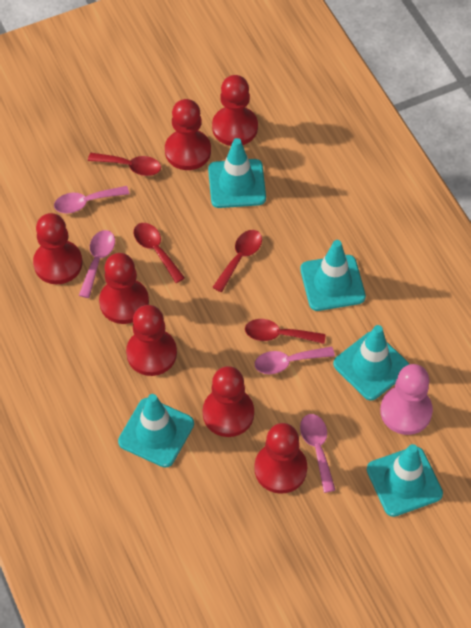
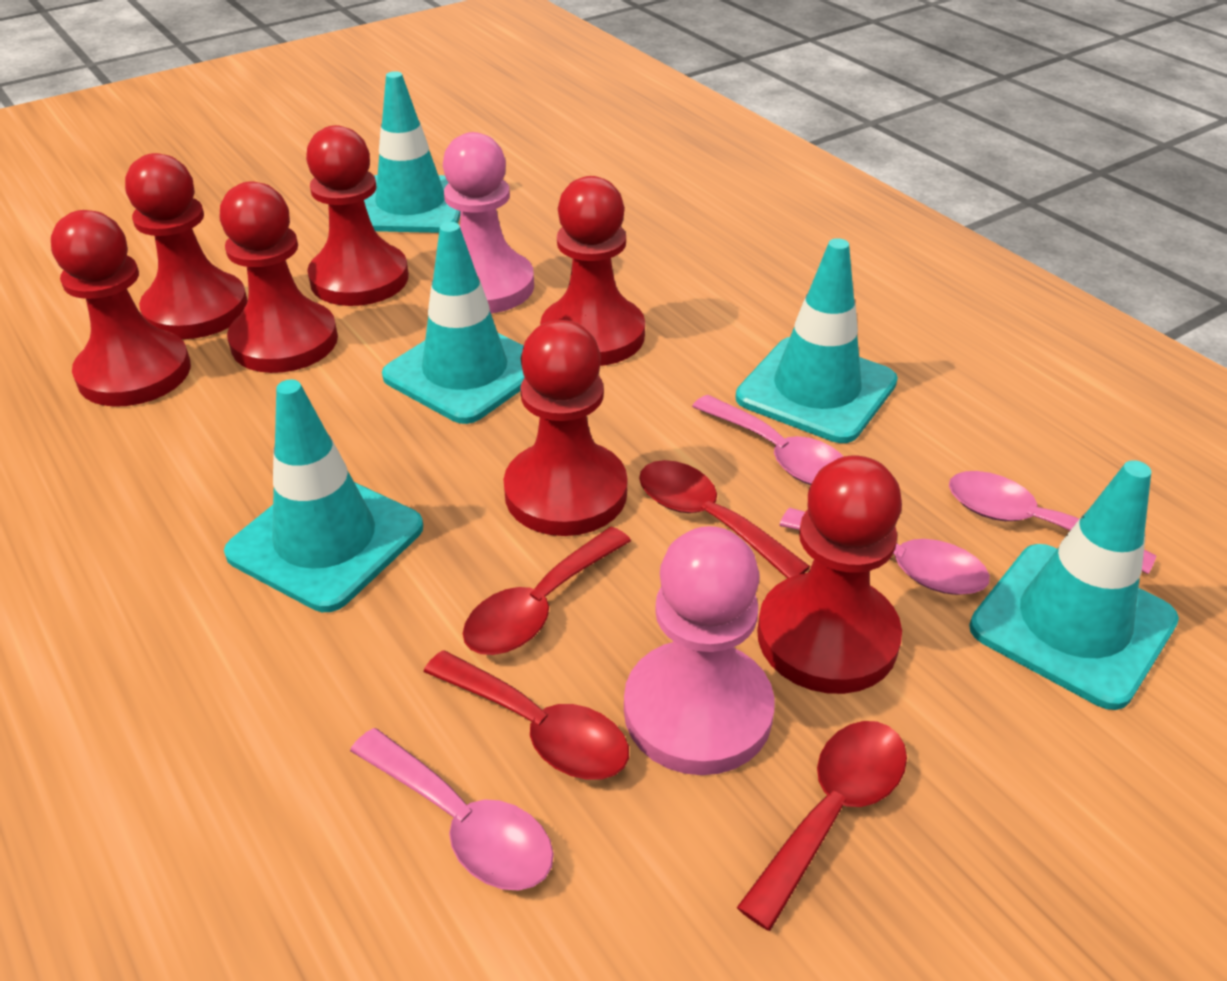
pink pawn: 1 -> 2

